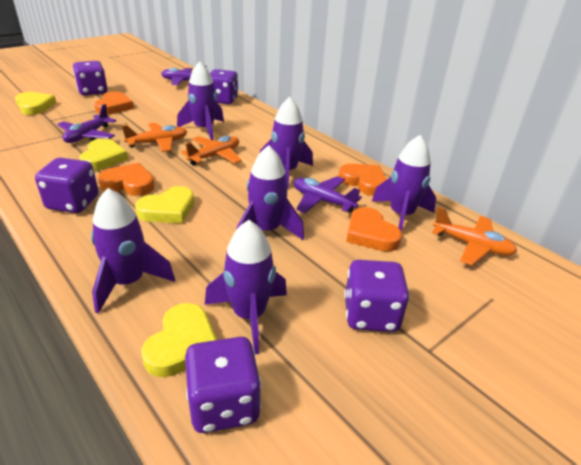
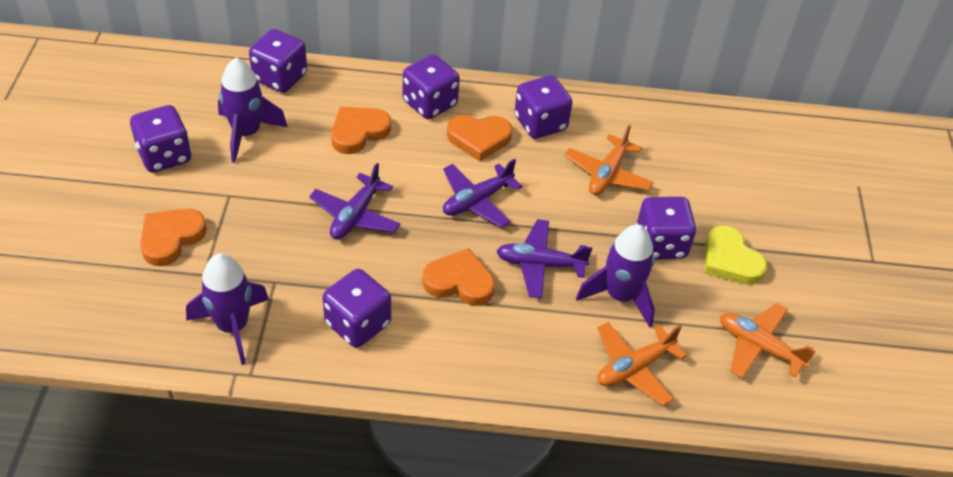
purple dice: 5 -> 6
purple rocket: 6 -> 3
yellow heart: 4 -> 1

